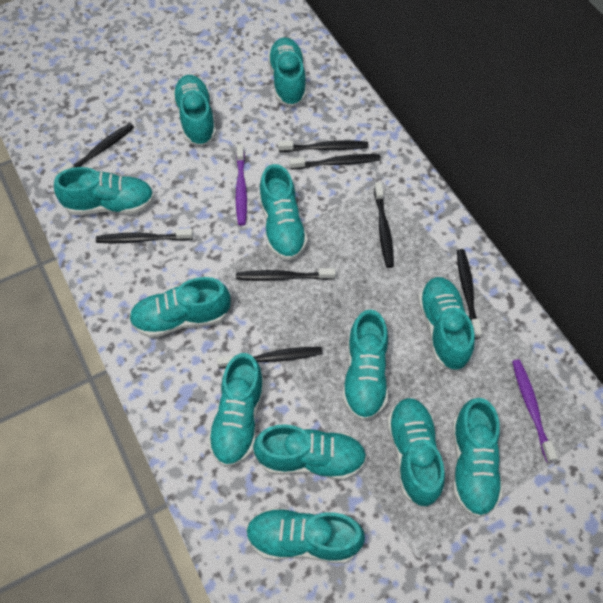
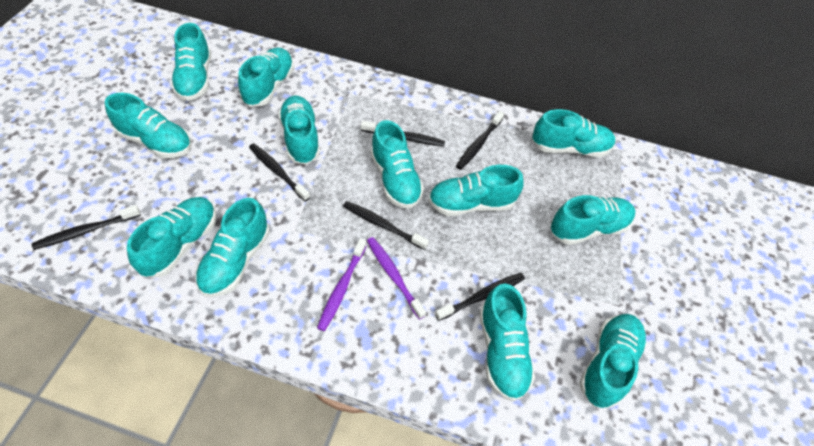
black toothbrush: 8 -> 6

